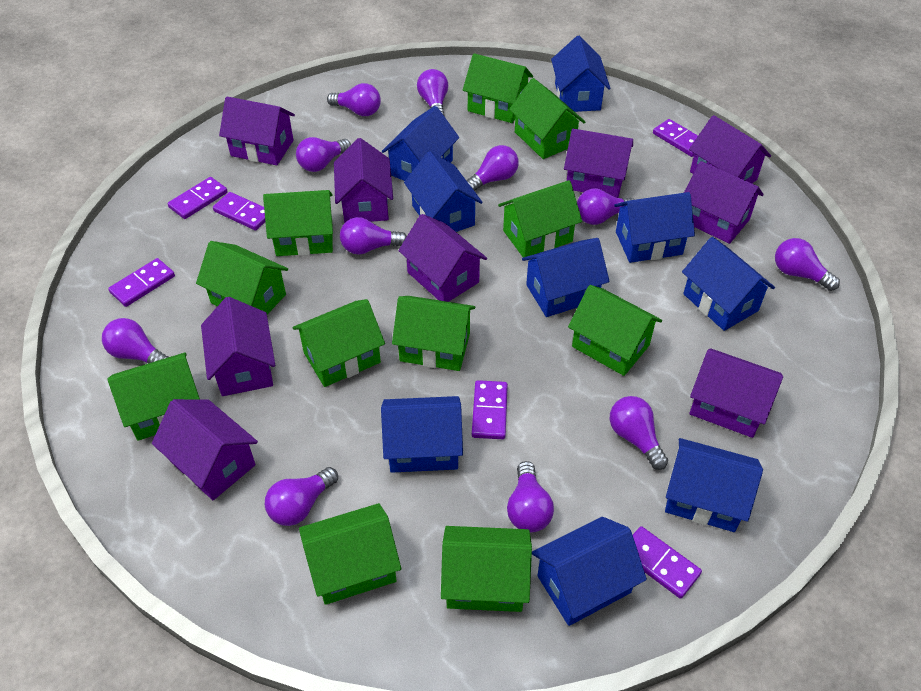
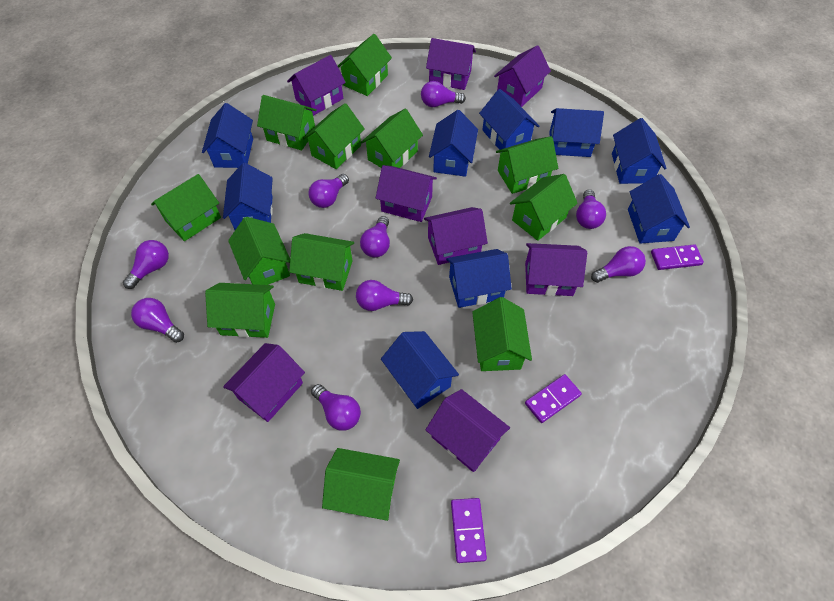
green house: 11 -> 12
purple domino: 6 -> 3
purple house: 9 -> 8
purple light bulb: 11 -> 9

